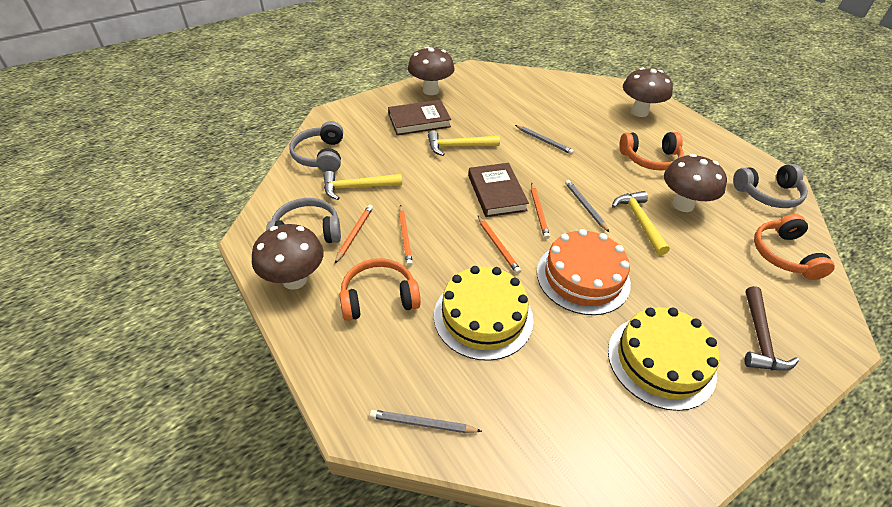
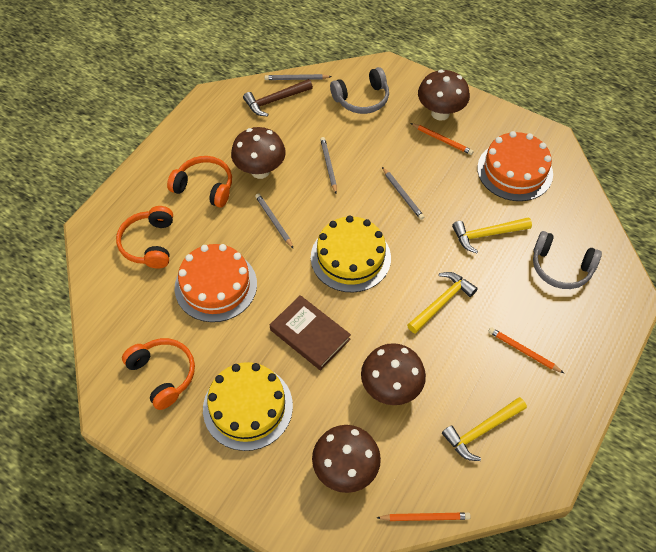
brown book: 2 -> 1
grey headphones: 3 -> 2
grey pencil: 3 -> 4
orange cake: 1 -> 2
orange pencil: 4 -> 3

